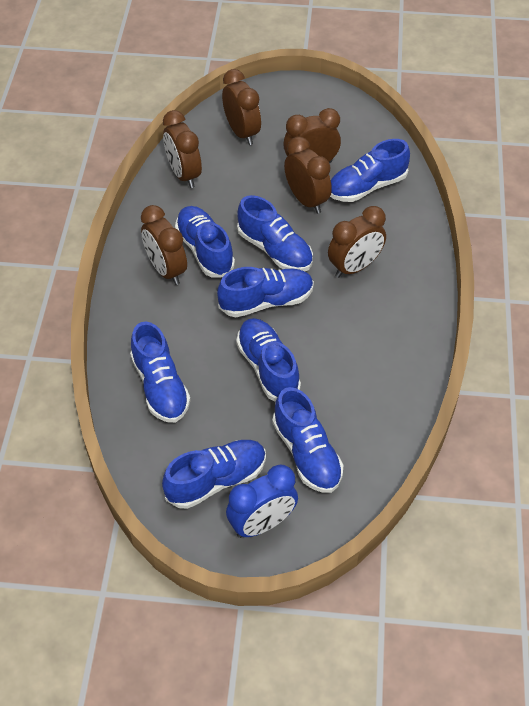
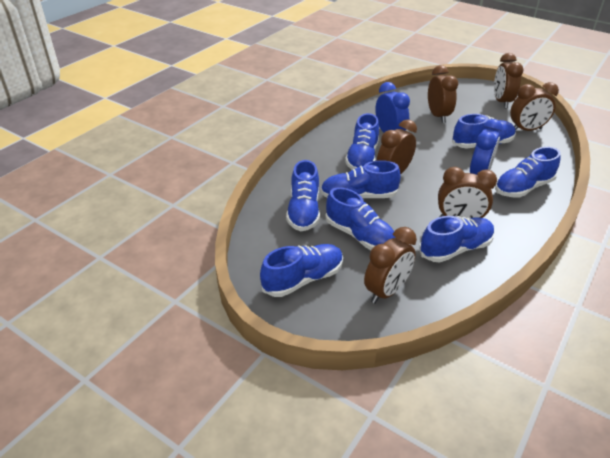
blue clock: 1 -> 2

